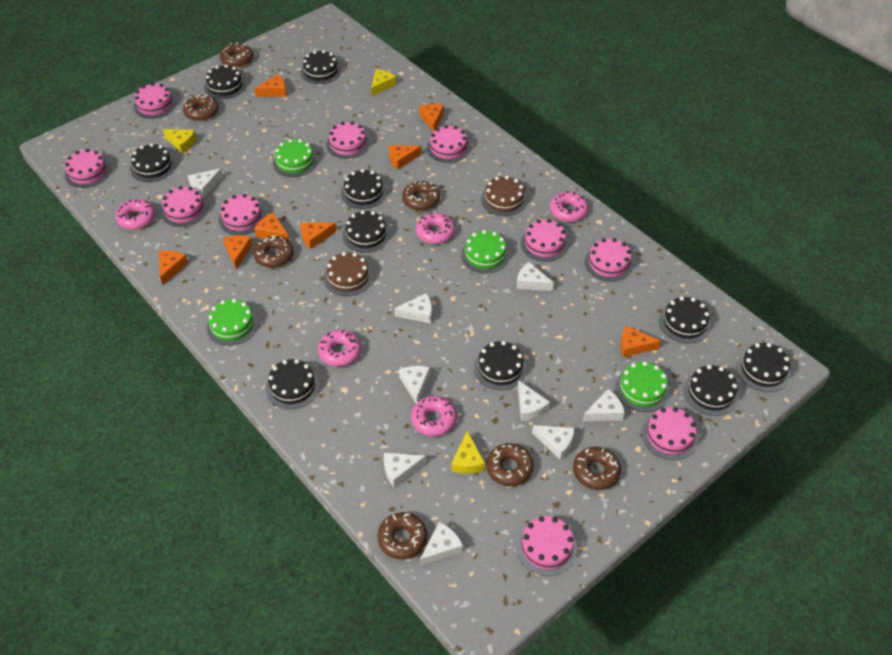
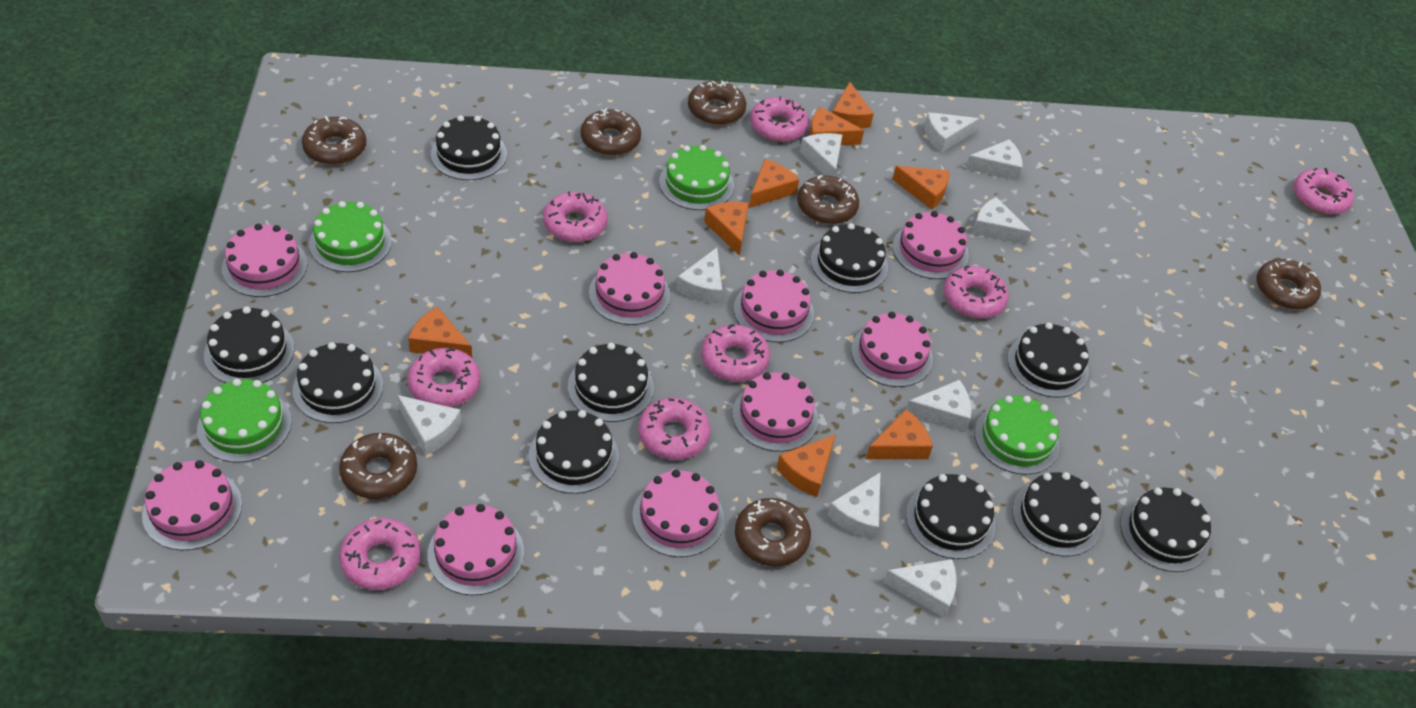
brown cake: 2 -> 0
pink cake: 10 -> 9
pink donut: 5 -> 8
yellow cheese: 3 -> 0

